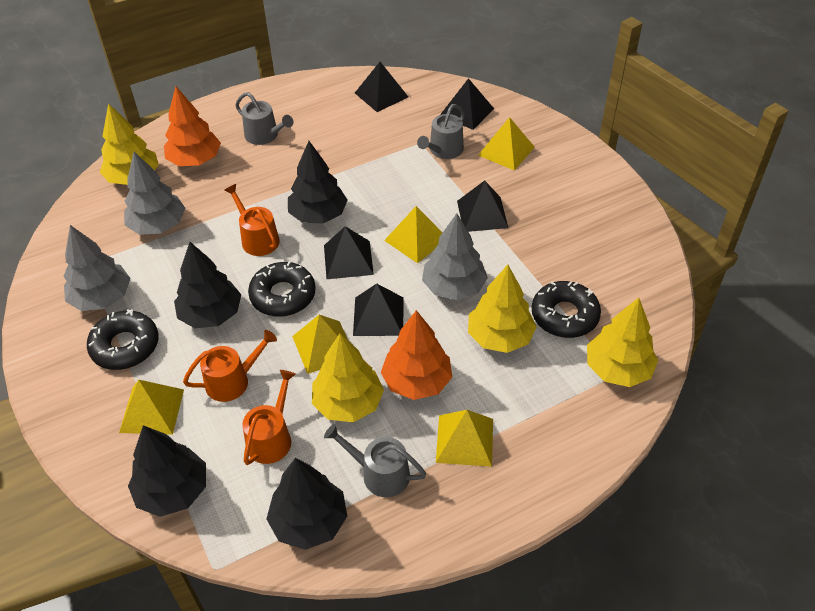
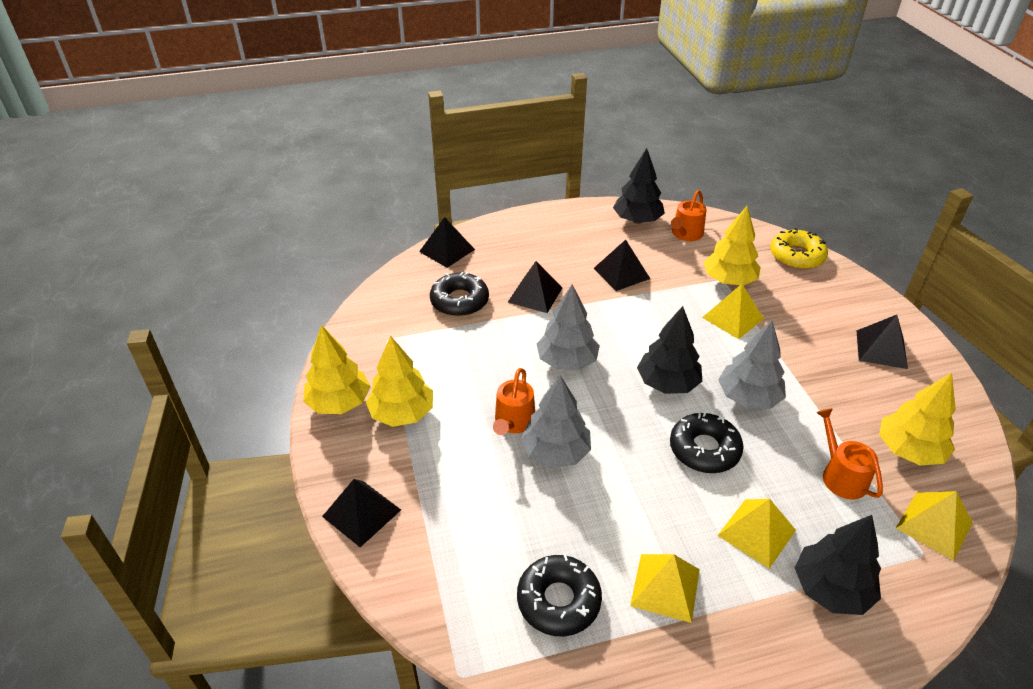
black tree: 4 -> 3
grey watering can: 3 -> 0
orange tree: 2 -> 0
yellow donut: 0 -> 1
yellow pyramid: 5 -> 4

